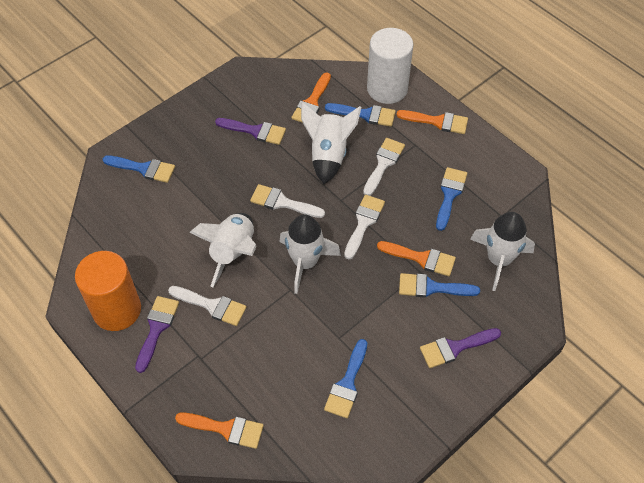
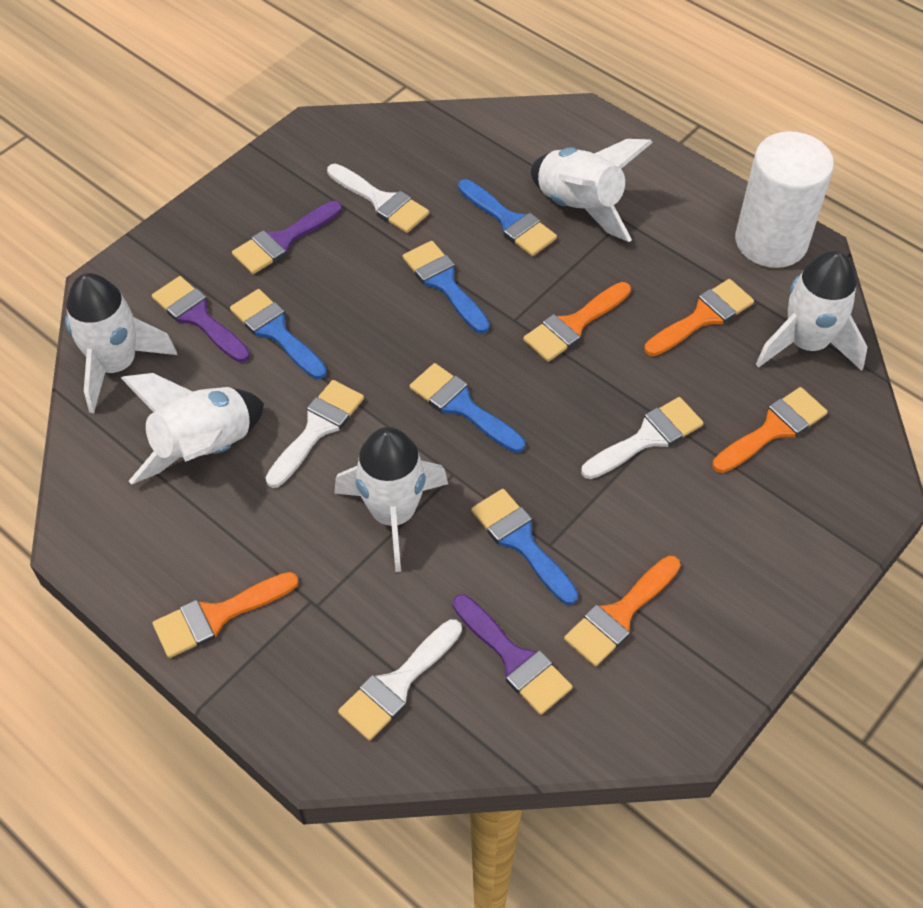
orange brush: 4 -> 5
orange cylinder: 1 -> 0
white rocket: 4 -> 5

